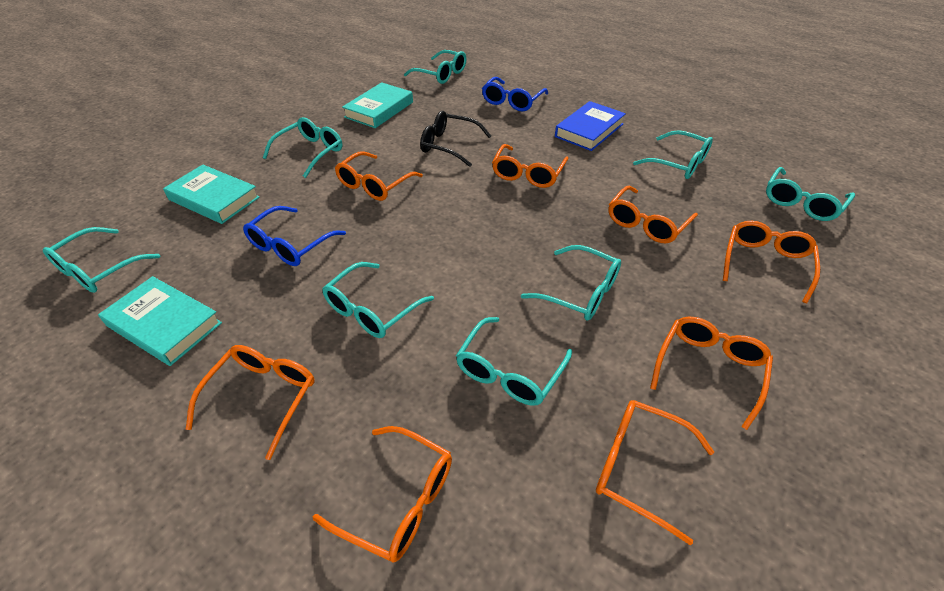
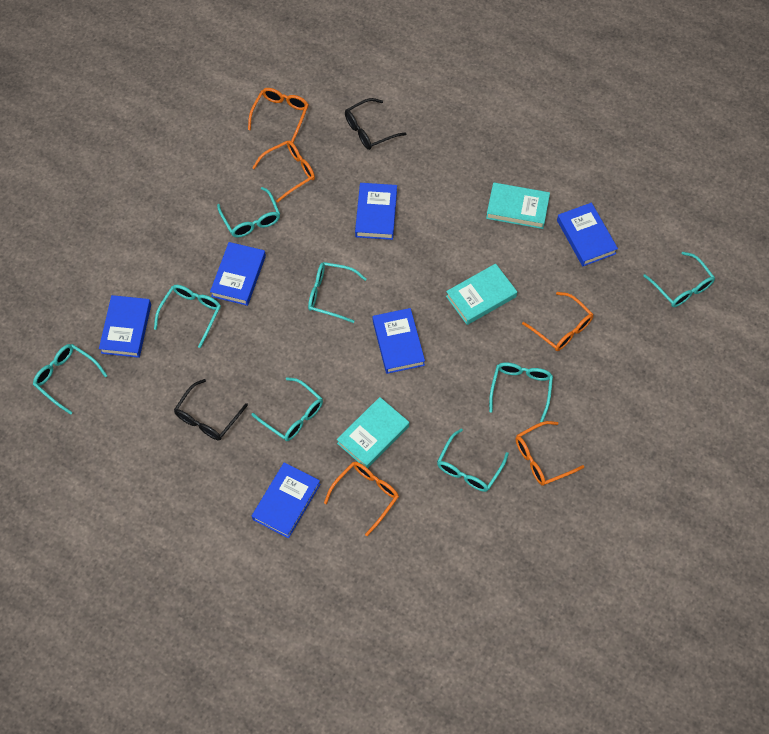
black glasses: 1 -> 2
blue book: 1 -> 6
blue glasses: 2 -> 0
orange glasses: 8 -> 5

